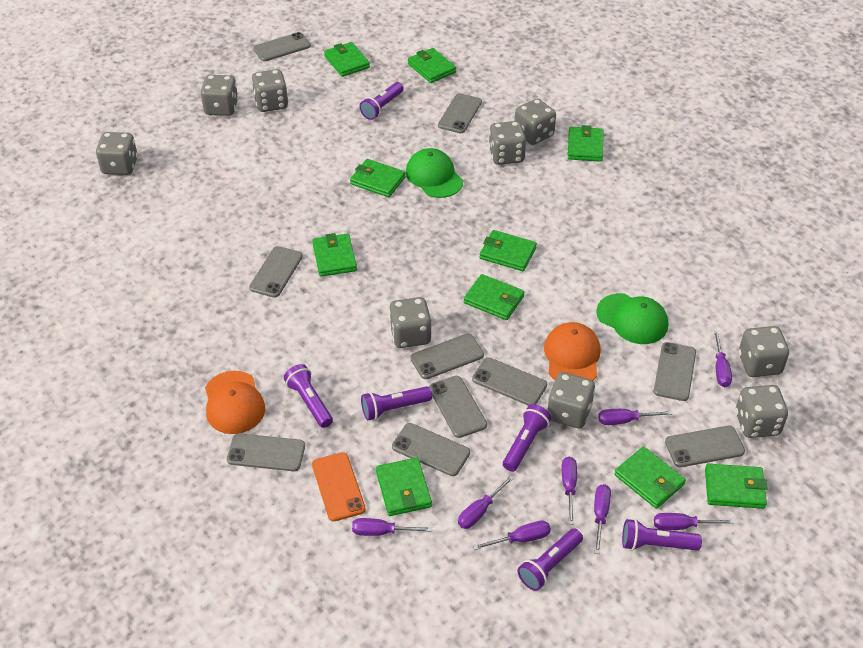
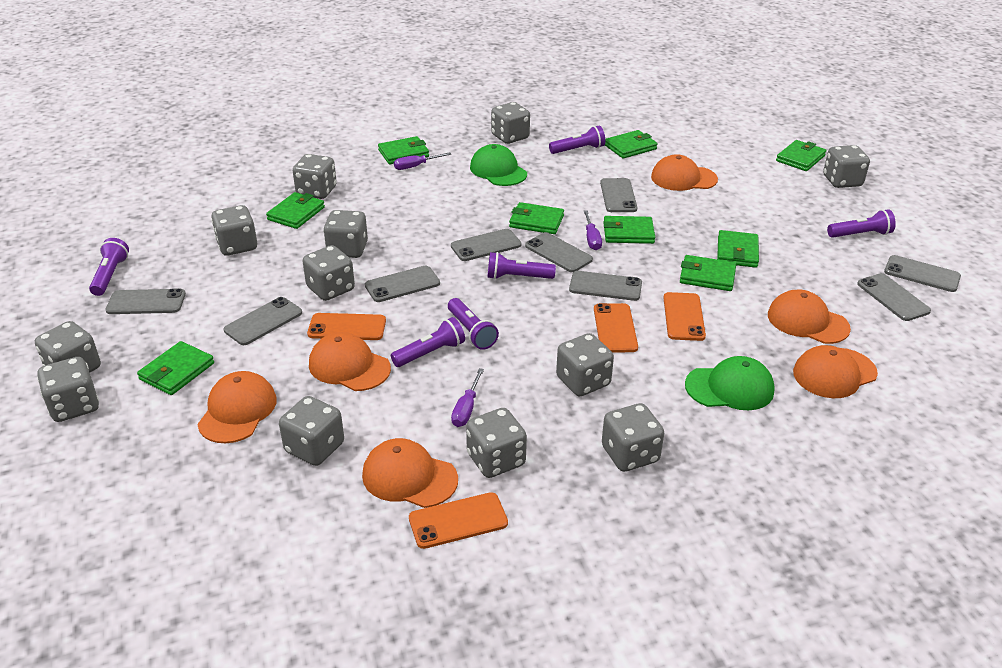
green wallet: 10 -> 9
grey dice: 9 -> 12
grey phone: 10 -> 9
orange cap: 2 -> 6
orange phone: 1 -> 4
purple screwdriver: 8 -> 3

